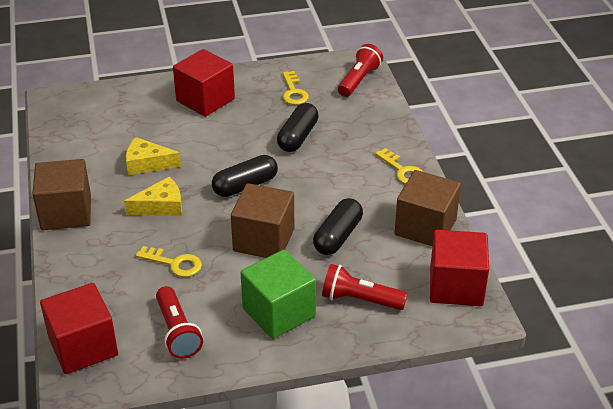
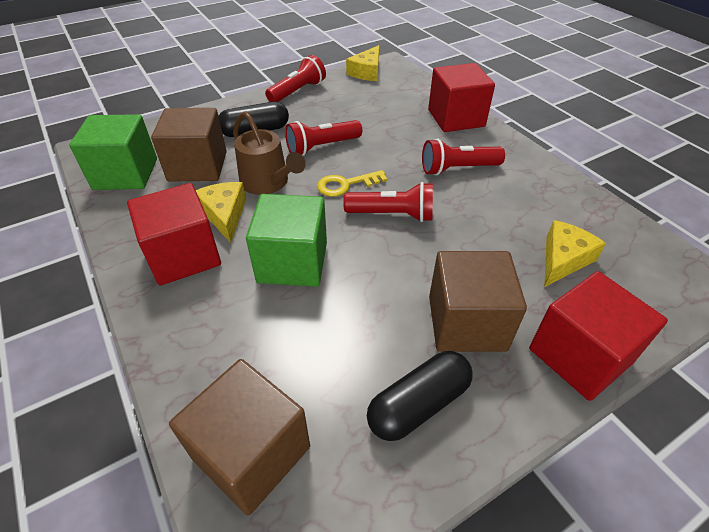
black capsule: 3 -> 2
brown watering can: 0 -> 1
green cube: 1 -> 2
red flashlight: 3 -> 4
yellow cheese: 2 -> 3
yellow key: 3 -> 1

